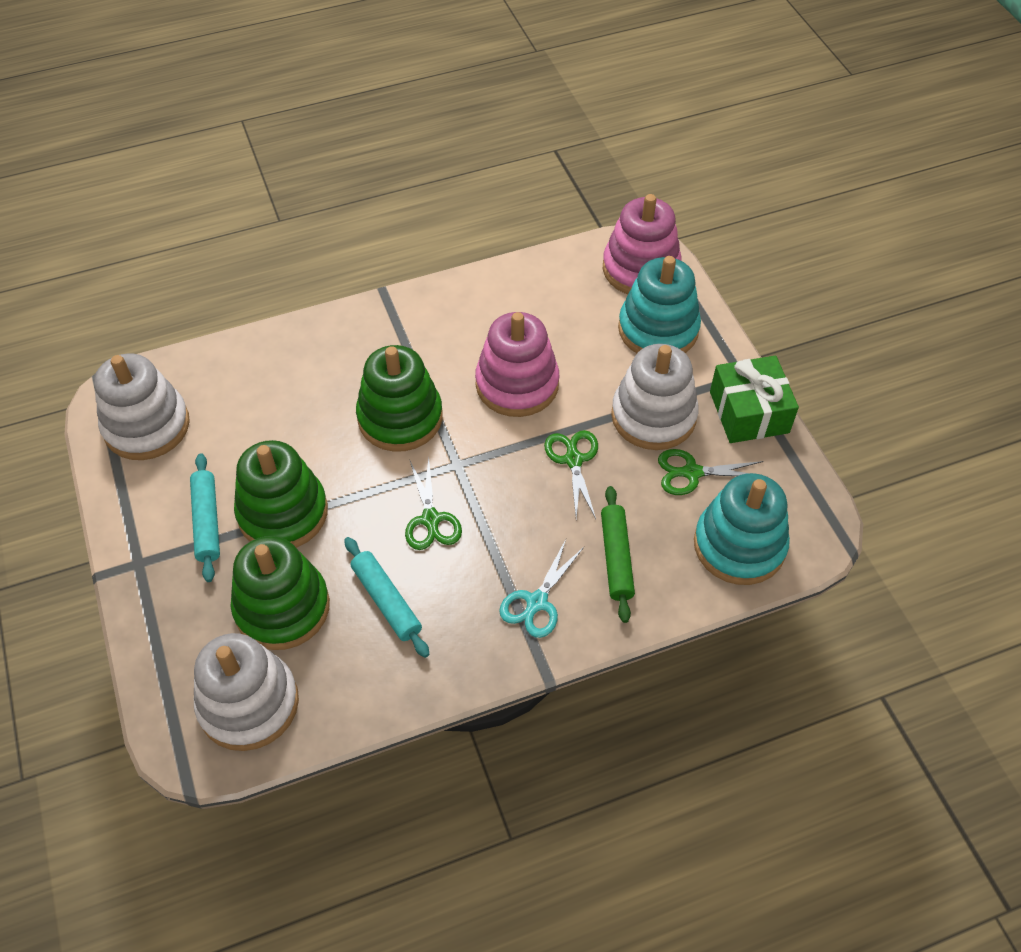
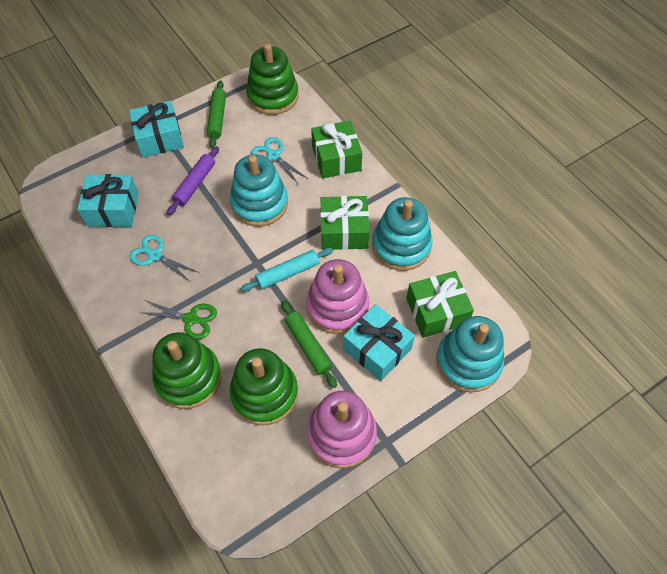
green gift: 1 -> 3
green rolling pin: 1 -> 2
green scissors: 3 -> 1
purple rolling pin: 0 -> 1
turquoise gift: 0 -> 3
turquoise rolling pin: 2 -> 1
turquoise scissors: 1 -> 2
turquoise stacking toy: 2 -> 3
white stacking toy: 3 -> 0

